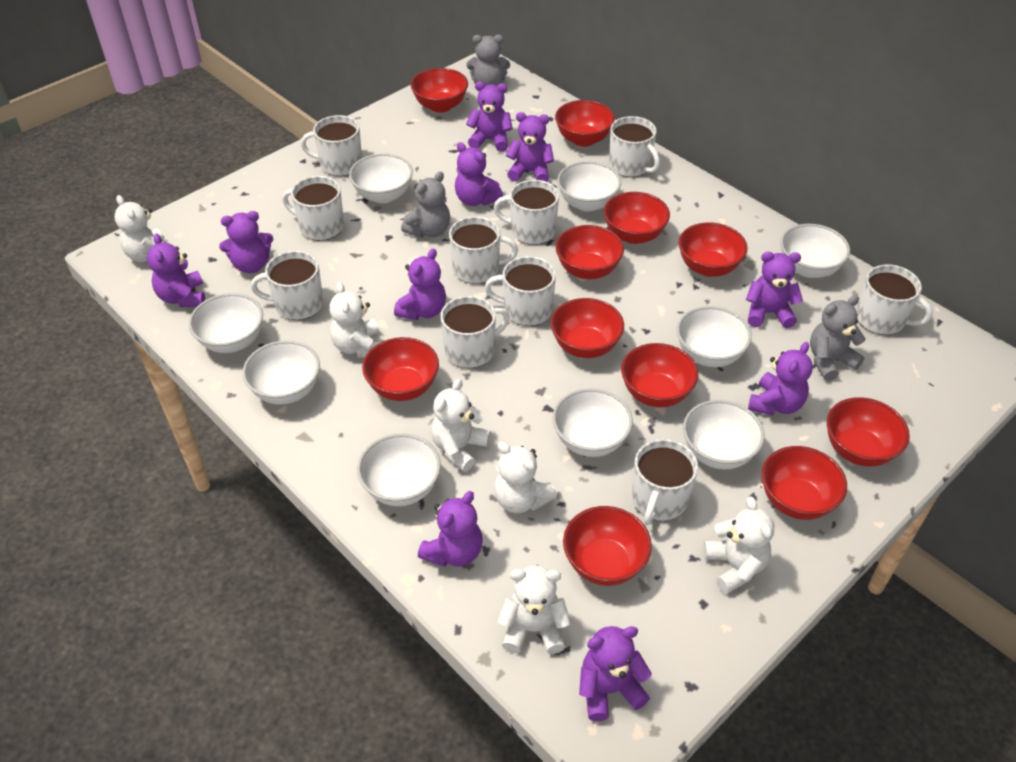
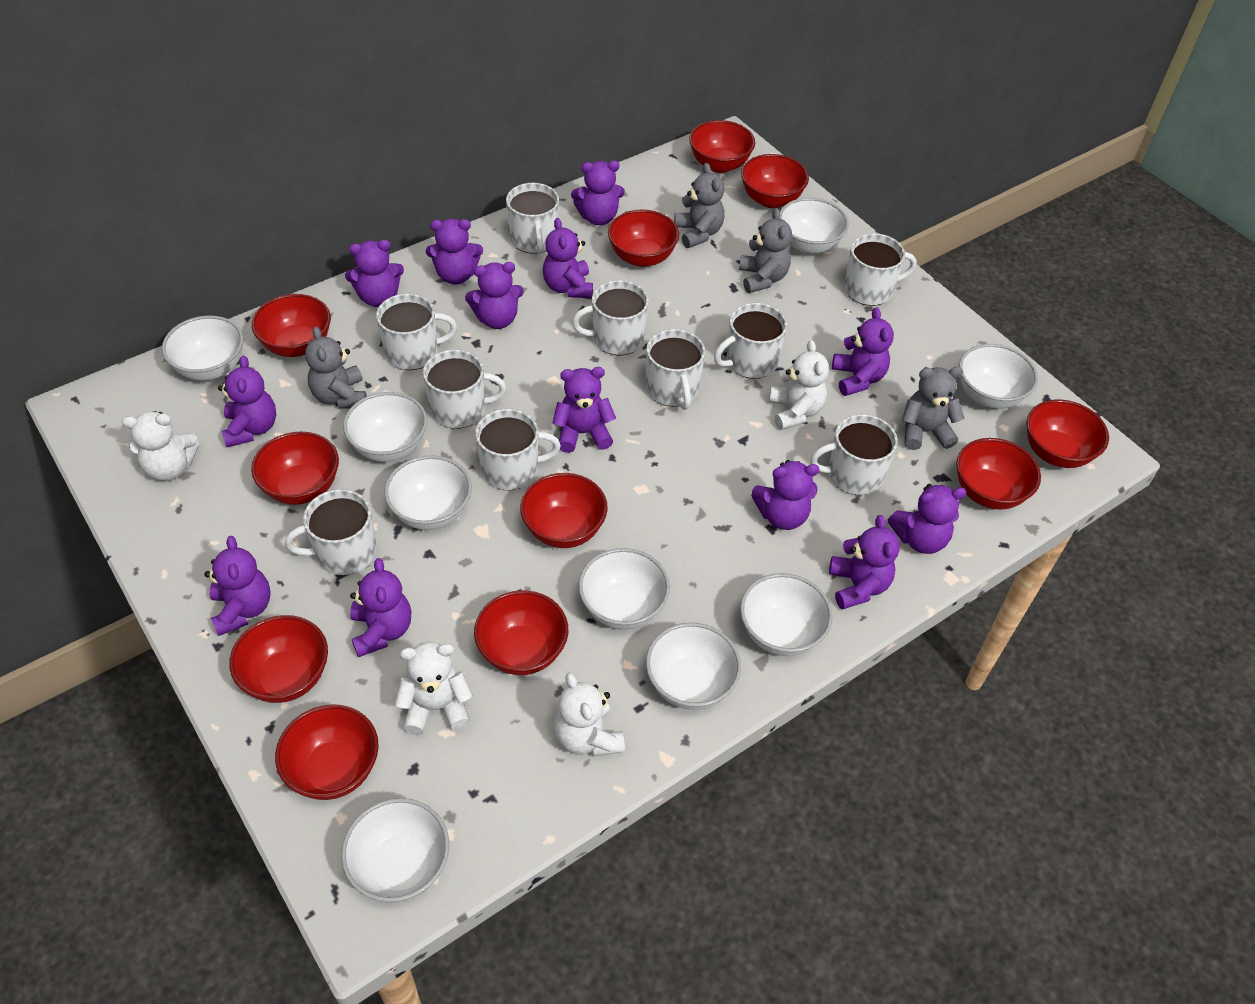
grey teddy bear: 3 -> 4
purple teddy bear: 10 -> 13
white teddy bear: 6 -> 4

